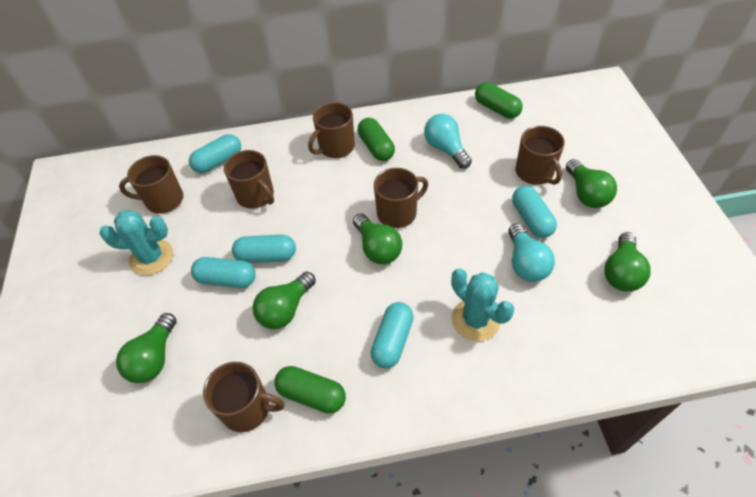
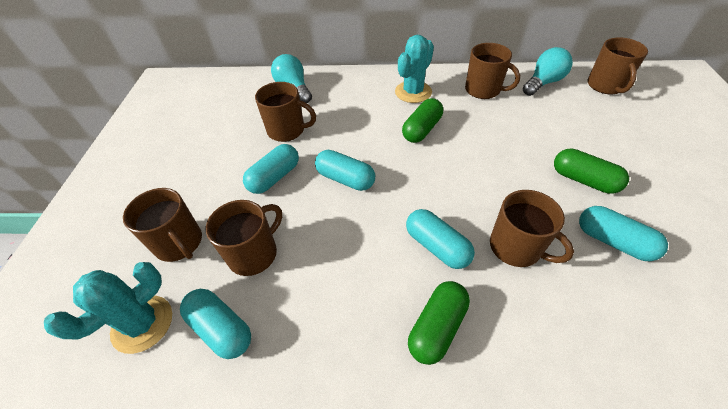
green light bulb: 5 -> 0

